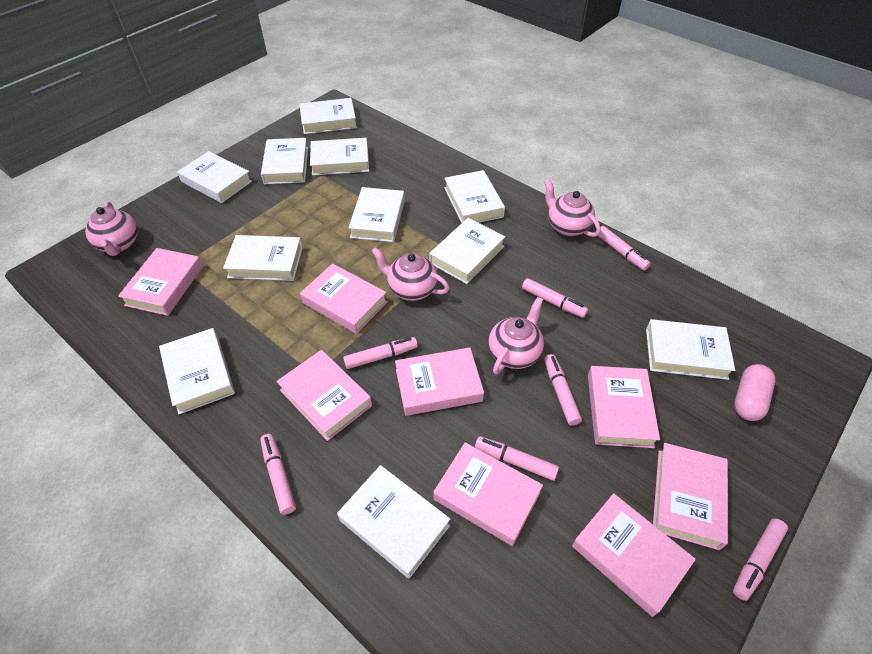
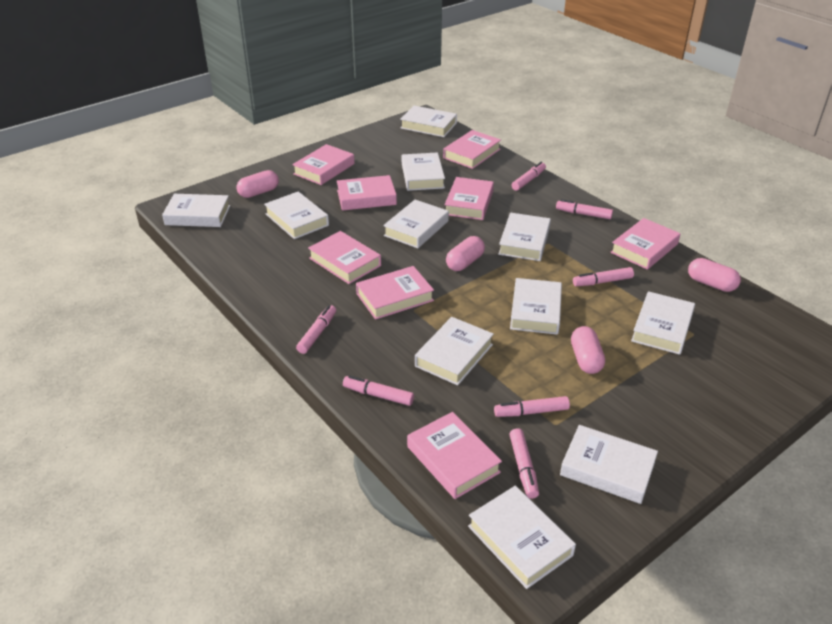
pink capsule: 1 -> 4
pink teapot: 4 -> 0

